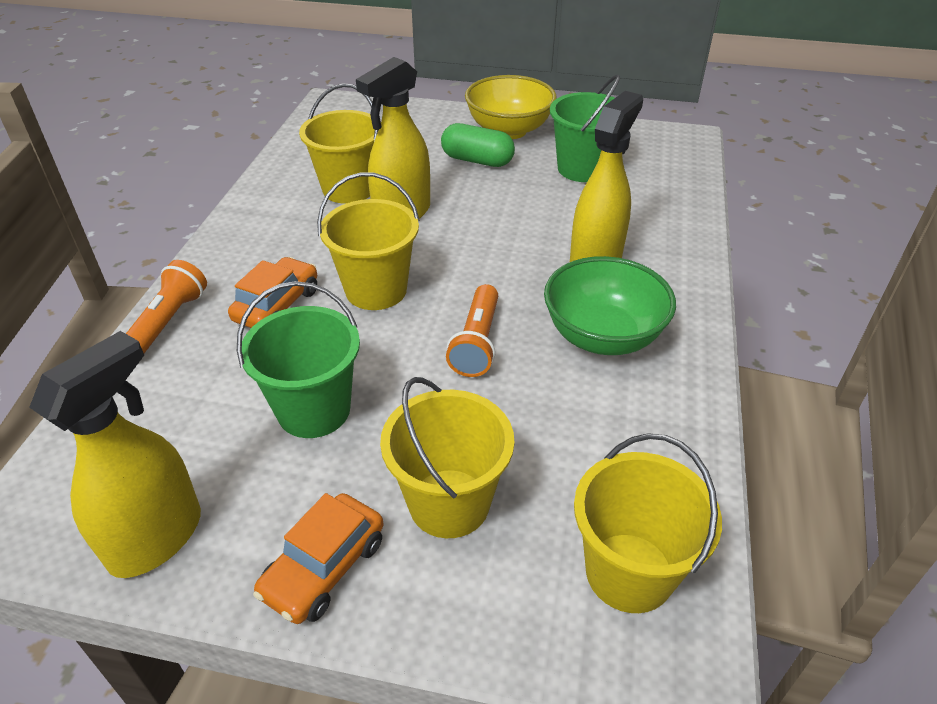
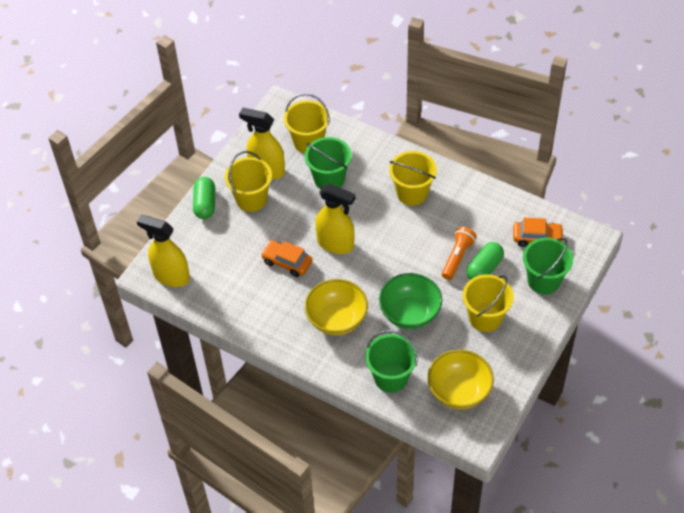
green bucket: 2 -> 3
green capsule: 1 -> 2
orange flashlight: 2 -> 1
yellow bowl: 1 -> 2

